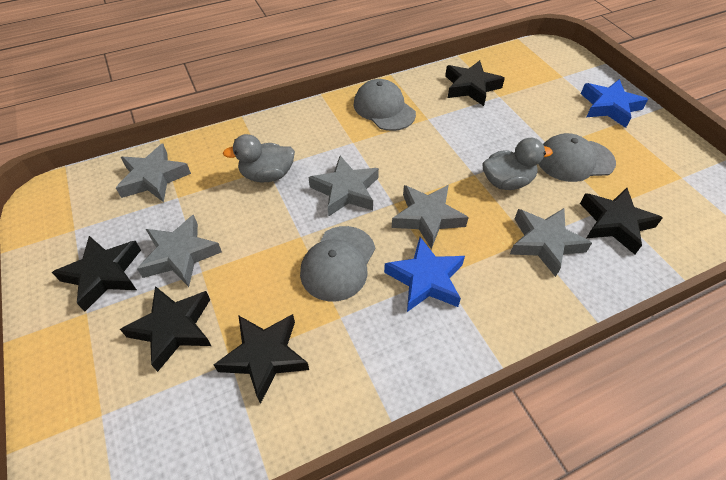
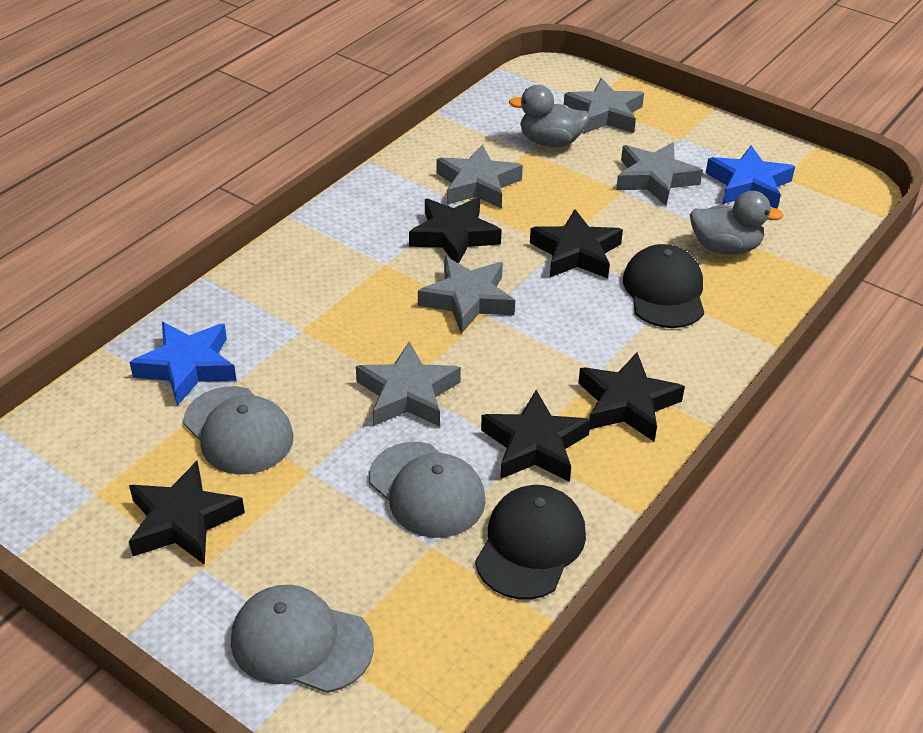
black cap: 0 -> 2

